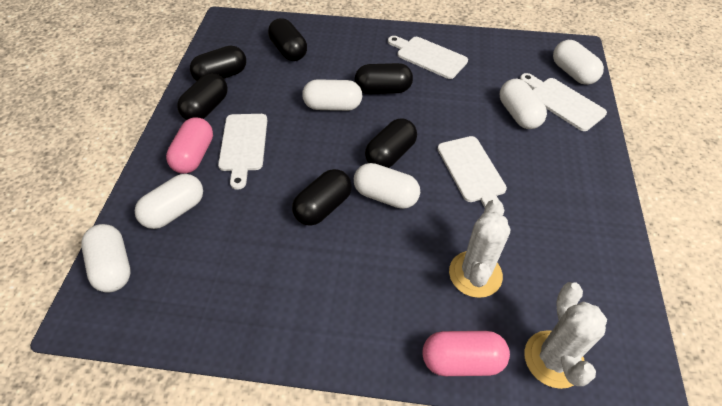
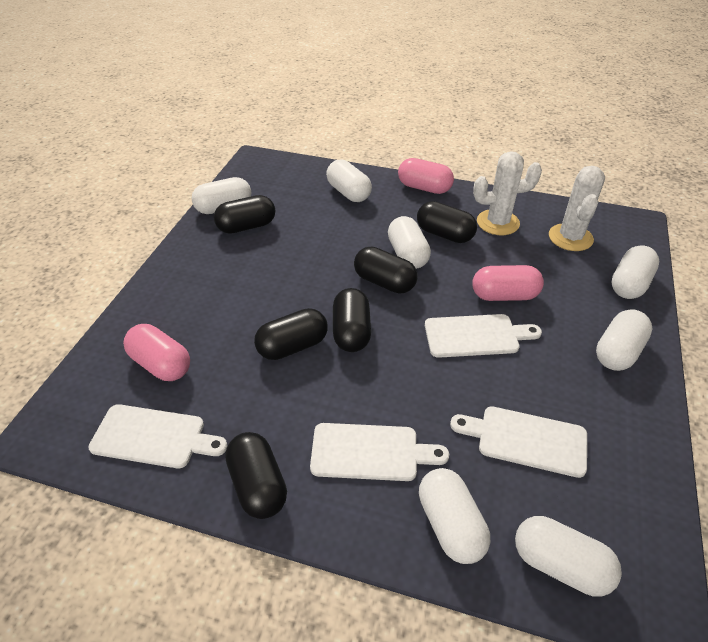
pink capsule: 2 -> 3
white capsule: 6 -> 7

